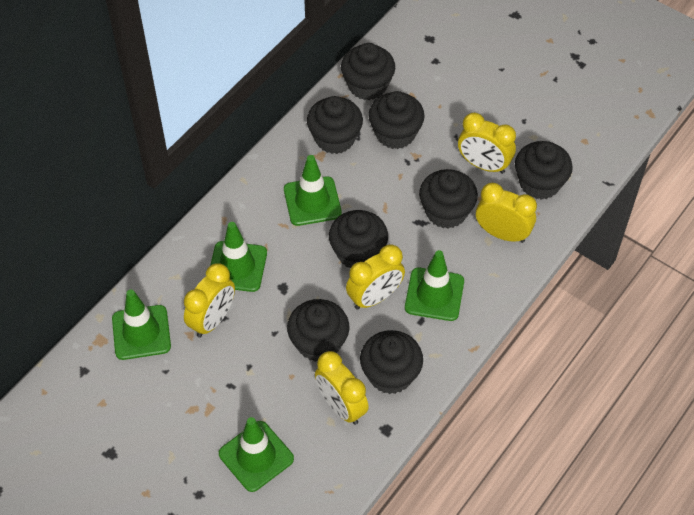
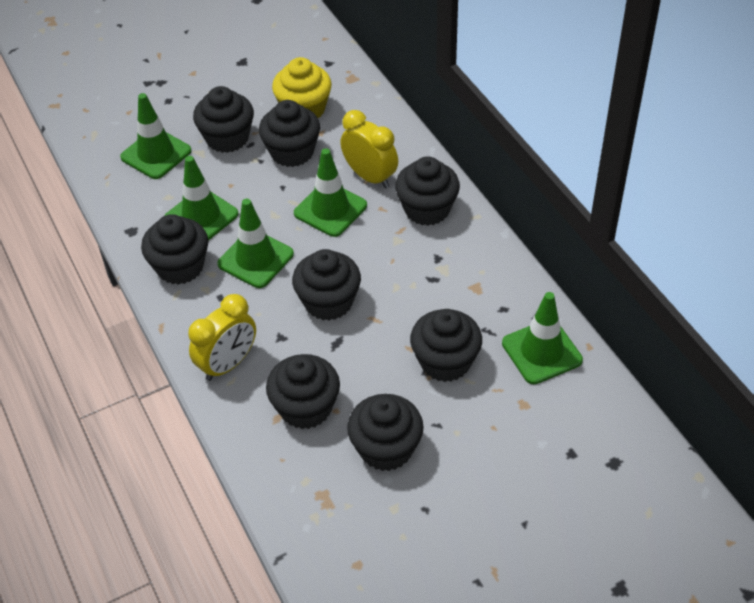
yellow clock: 5 -> 2
yellow cupcake: 0 -> 1

